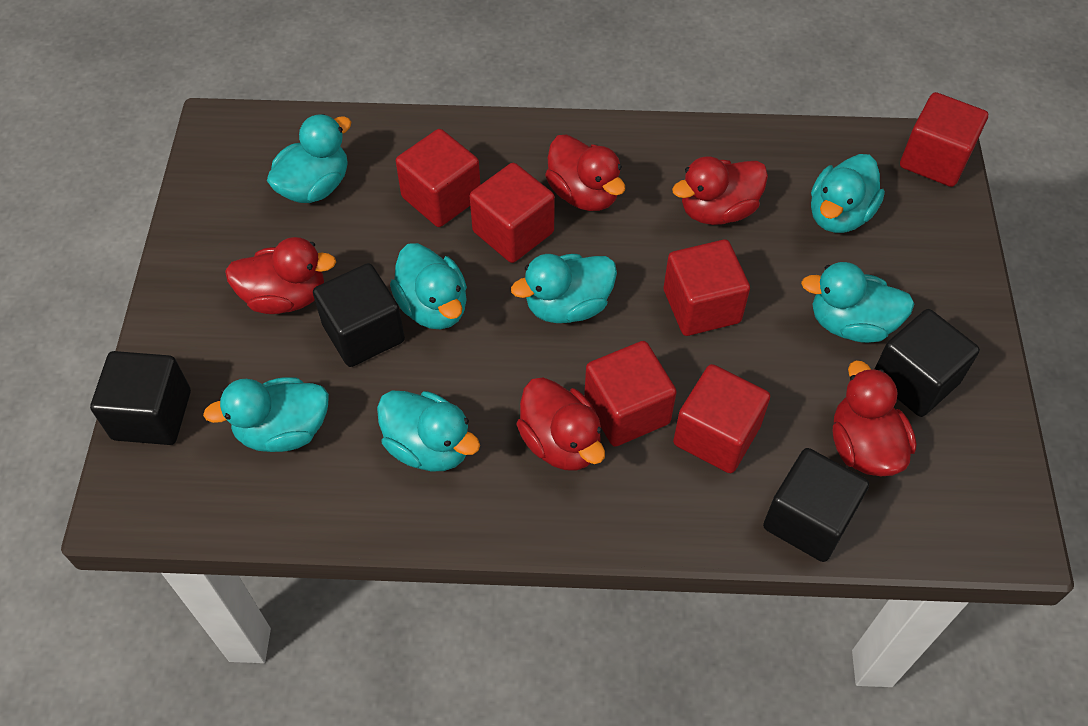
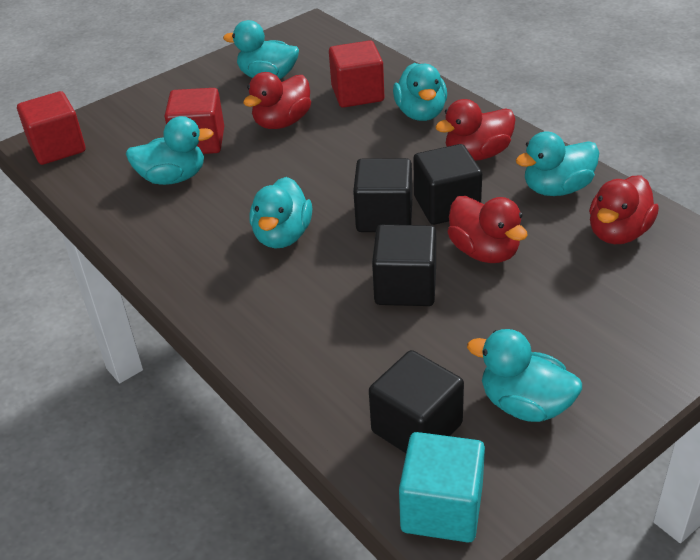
red cube: 6 -> 3
red duck: 5 -> 4
turquoise cube: 0 -> 1
turquoise duck: 7 -> 6

